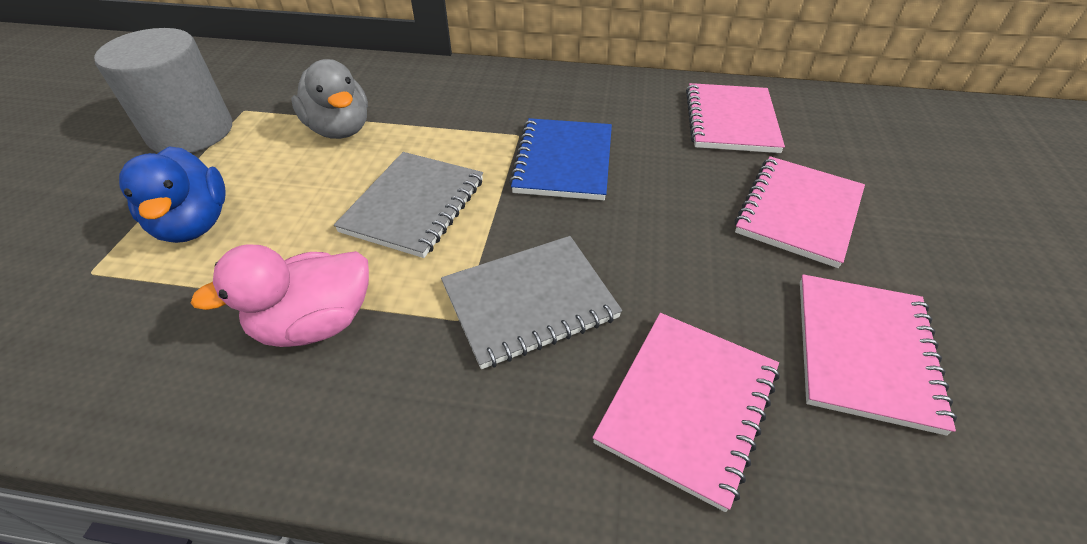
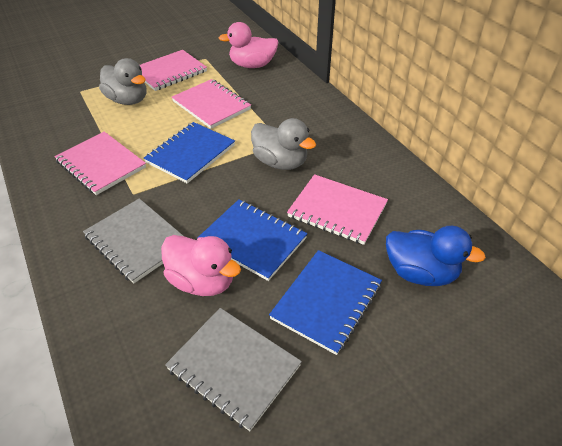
blue notebook: 1 -> 3
grey cylinder: 1 -> 0
grey duck: 1 -> 2
pink duck: 1 -> 2

